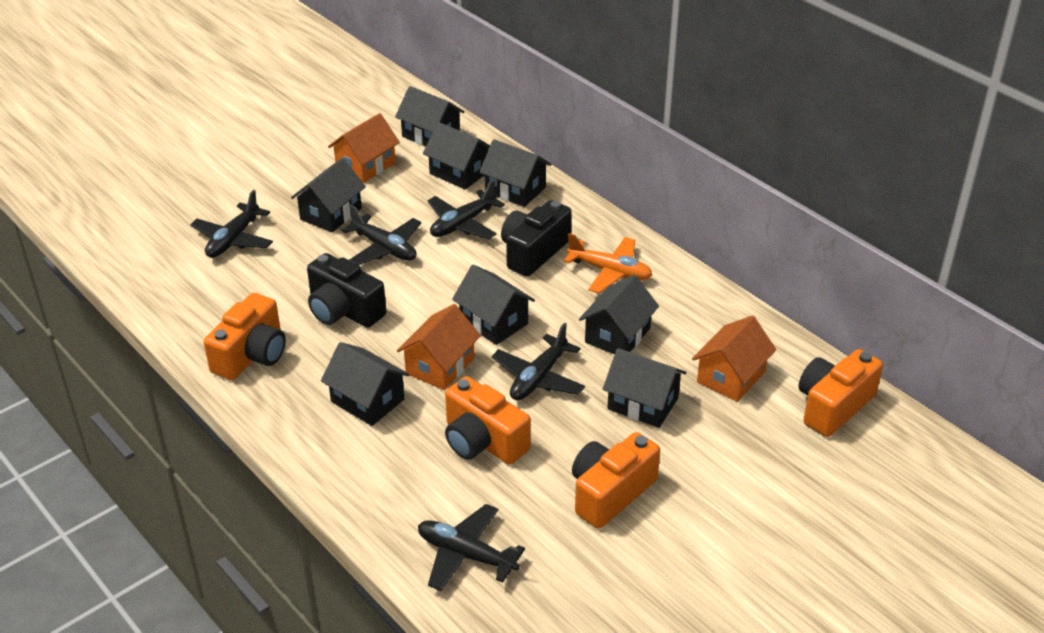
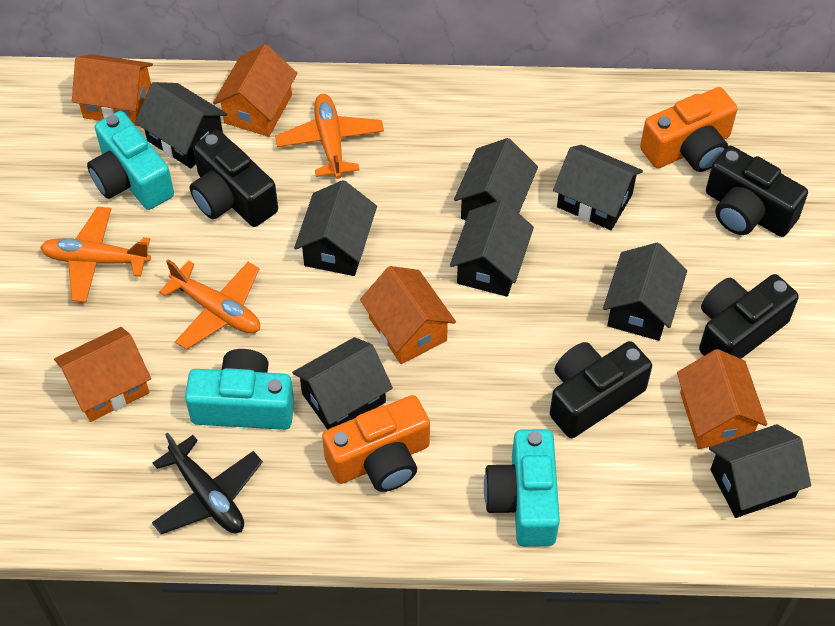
black camera: 2 -> 4
black plane: 5 -> 1
orange camera: 4 -> 2
orange house: 3 -> 5
orange plane: 1 -> 3
turquoise camera: 0 -> 3

